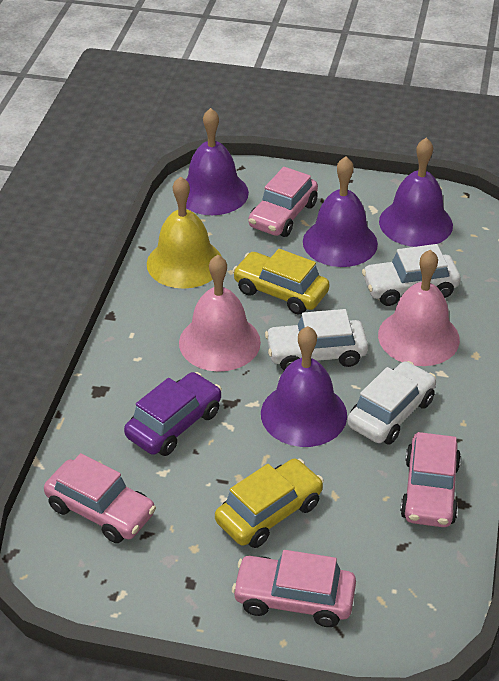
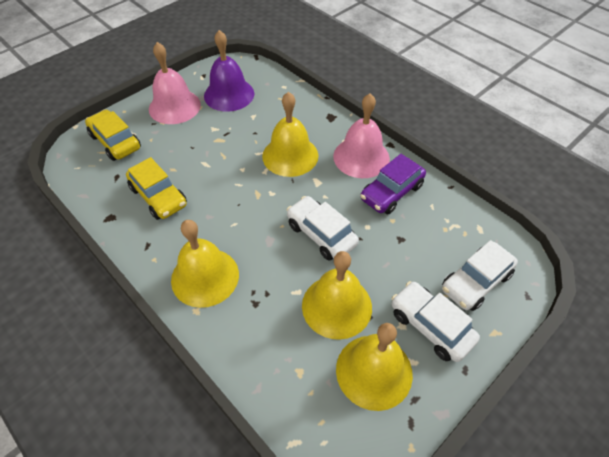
pink car: 4 -> 0
purple bell: 4 -> 1
yellow bell: 1 -> 4

